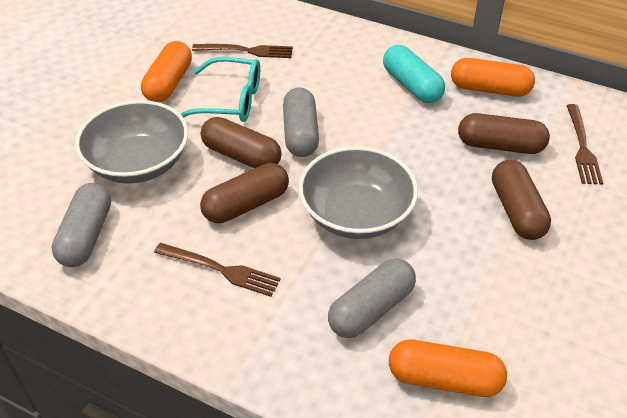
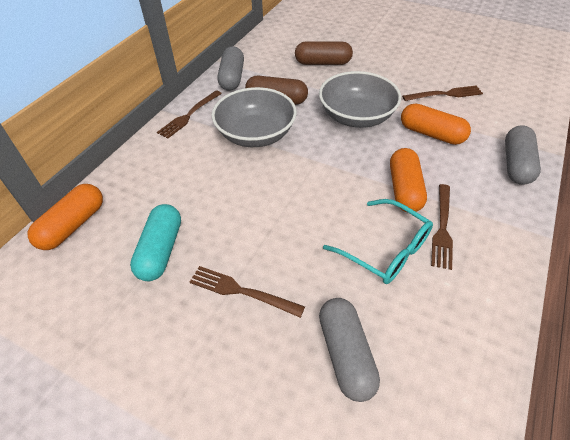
brown capsule: 4 -> 2
brown fork: 3 -> 4

